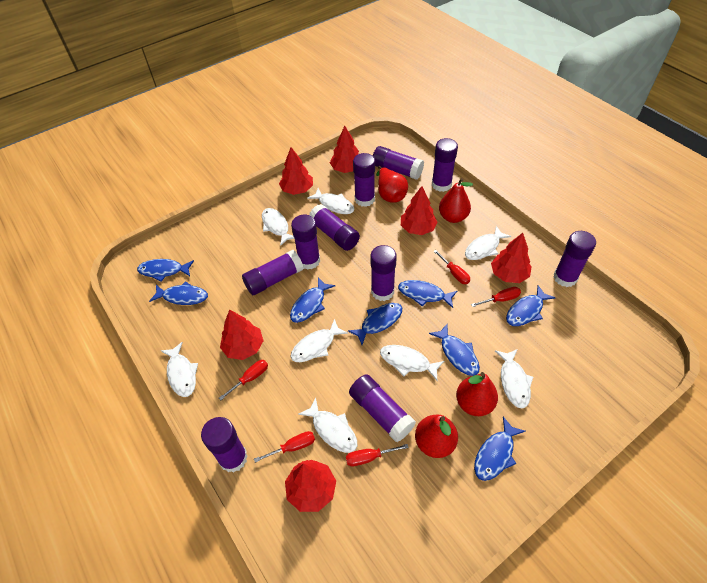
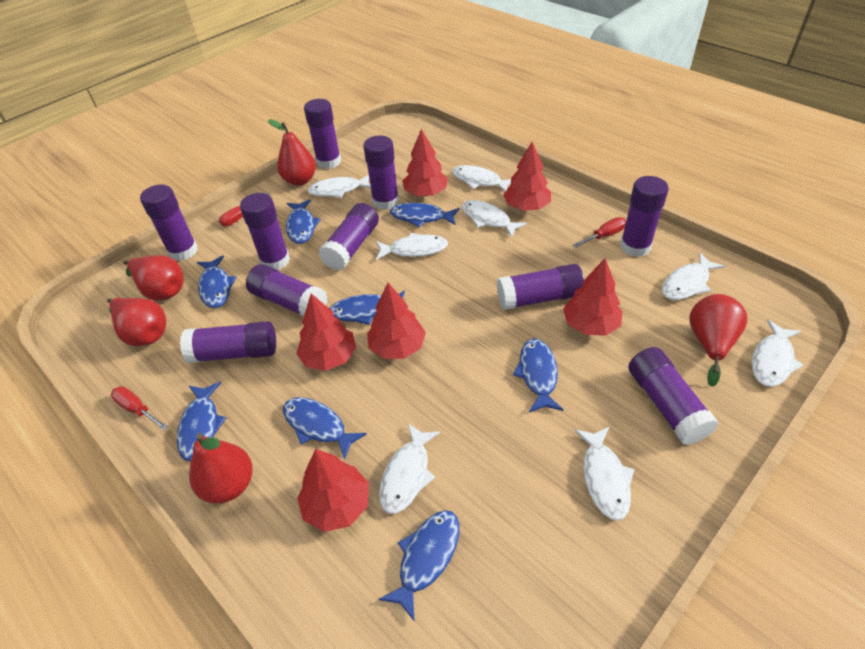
red pear: 4 -> 5
red screwdriver: 5 -> 3

